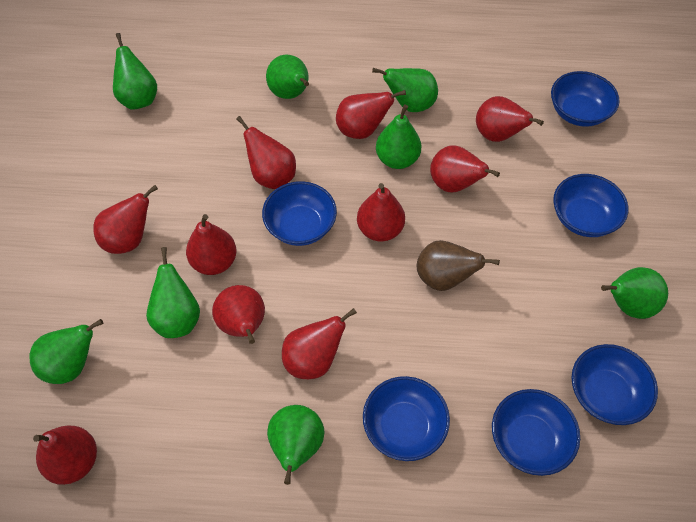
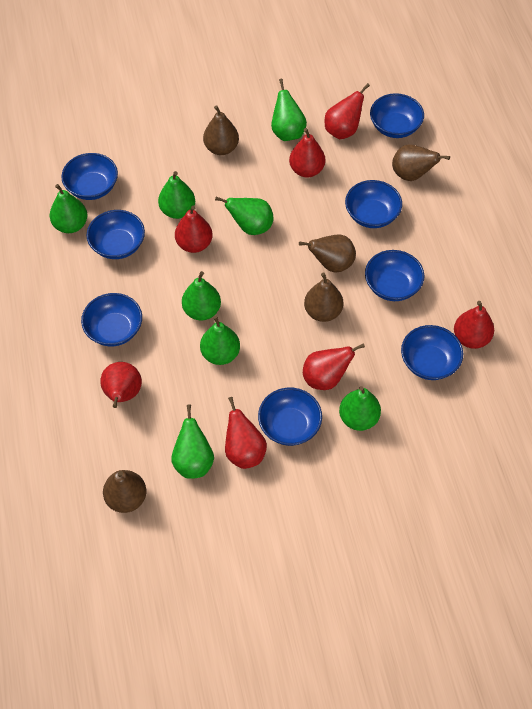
blue bowl: 6 -> 8
brown pear: 1 -> 5
red pear: 10 -> 7

